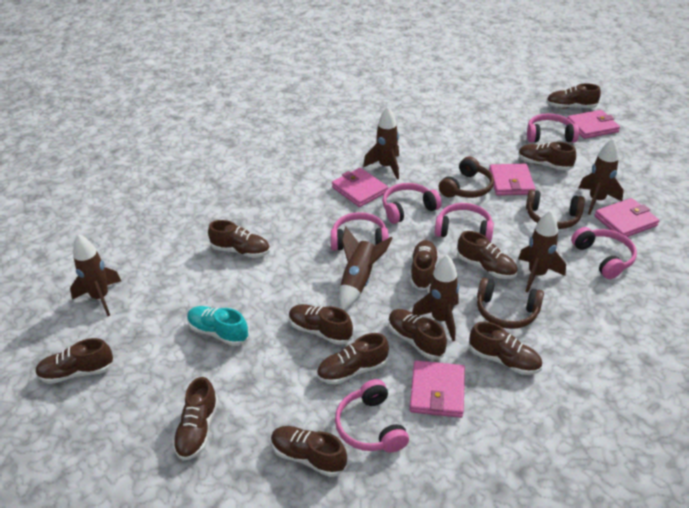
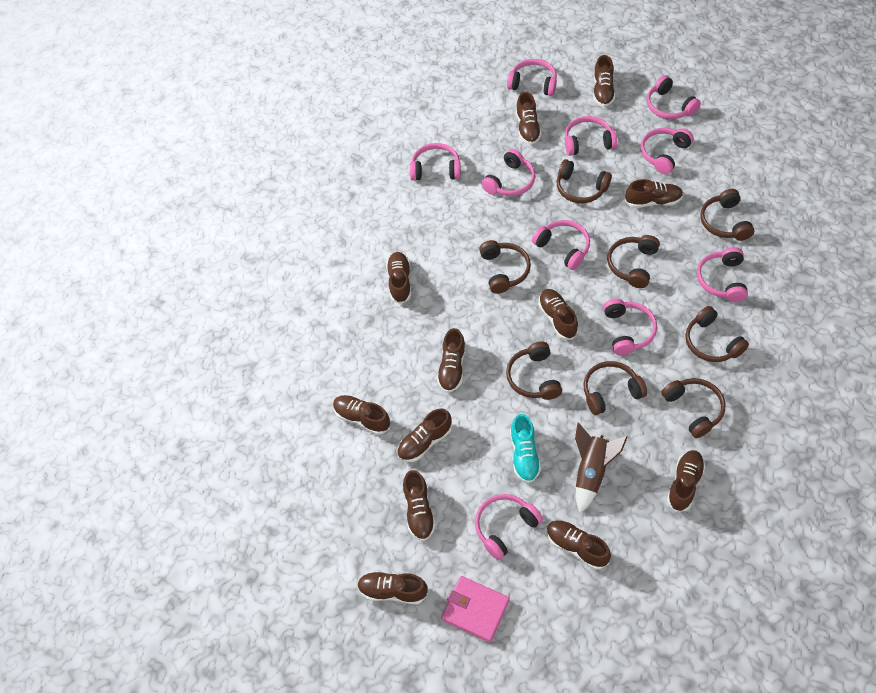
brown headphones: 3 -> 8
brown rocket: 6 -> 1
pink headphones: 6 -> 10
pink wallet: 5 -> 1

